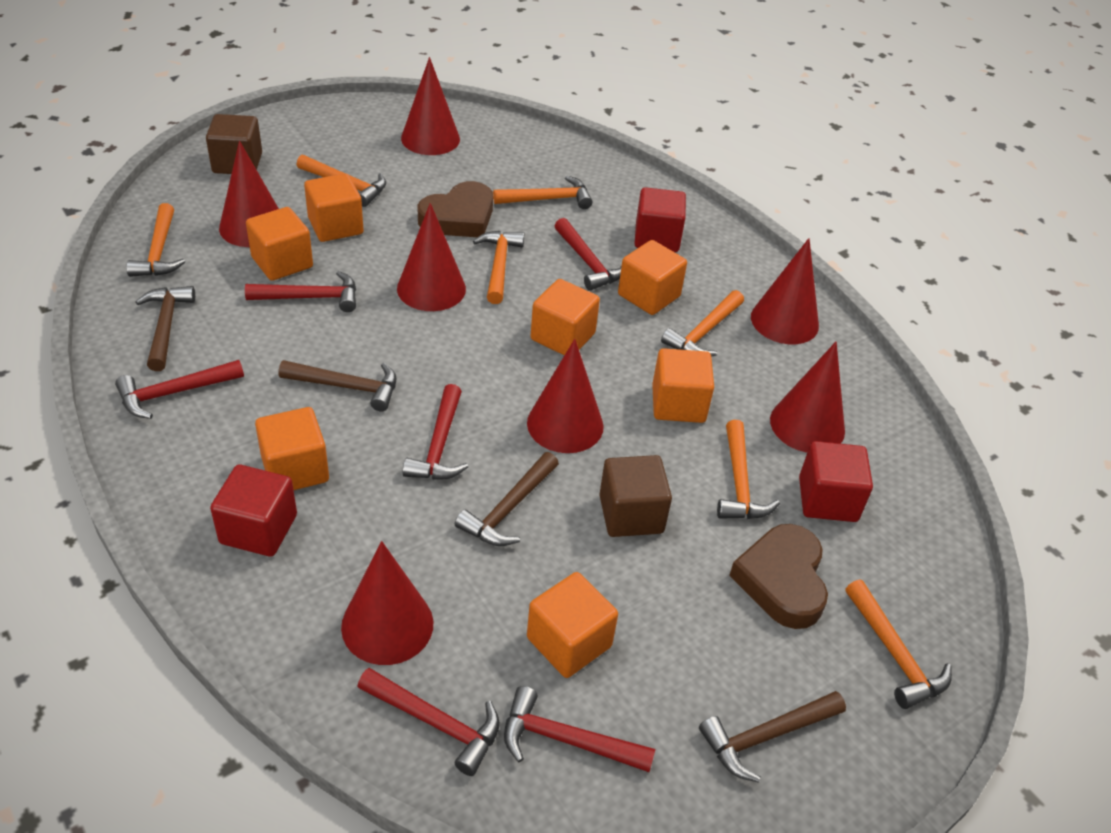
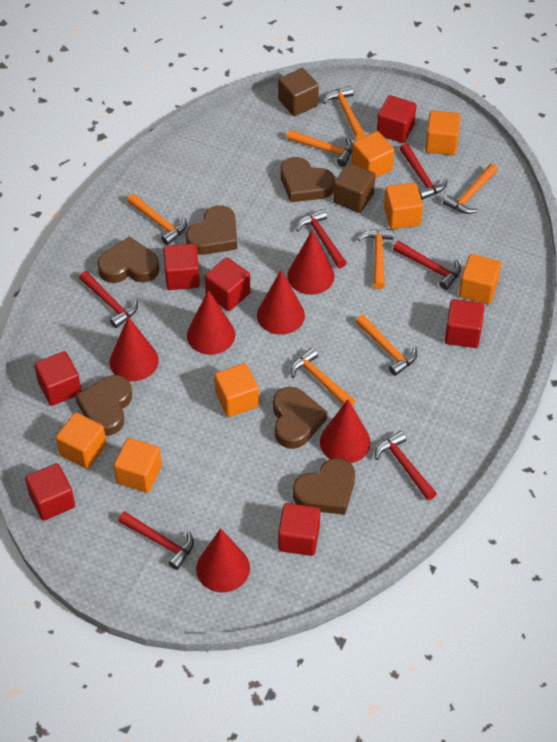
brown hammer: 4 -> 0
brown heart: 2 -> 6
red cone: 7 -> 6
red cube: 3 -> 7

